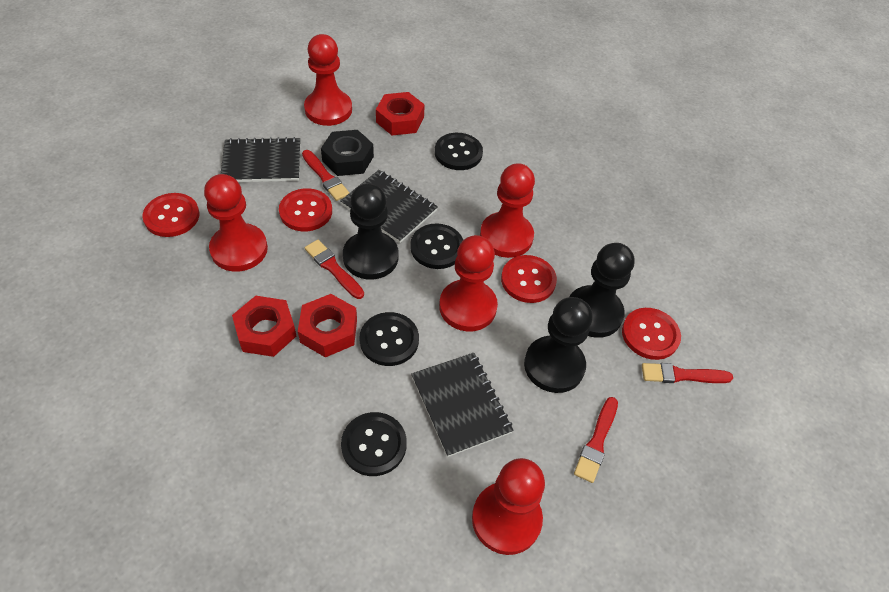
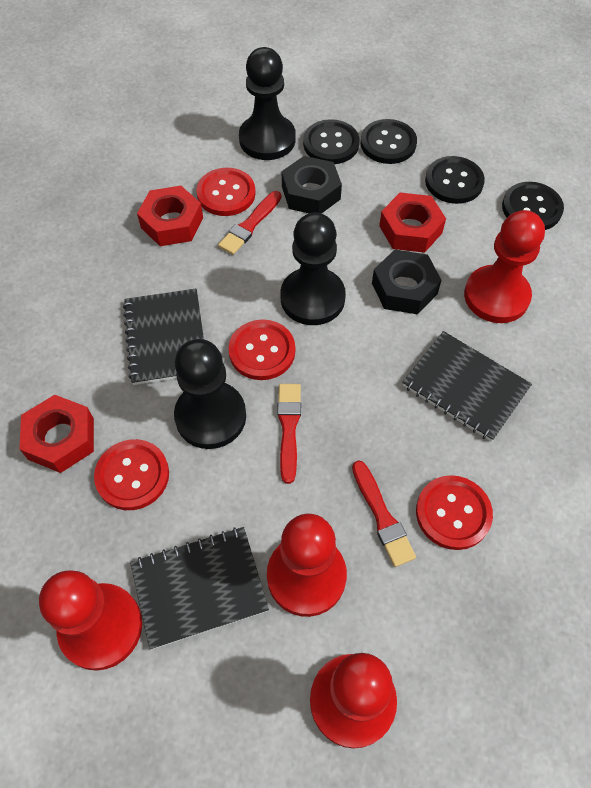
black nut: 1 -> 2
red brush: 4 -> 3
red pawn: 5 -> 4

